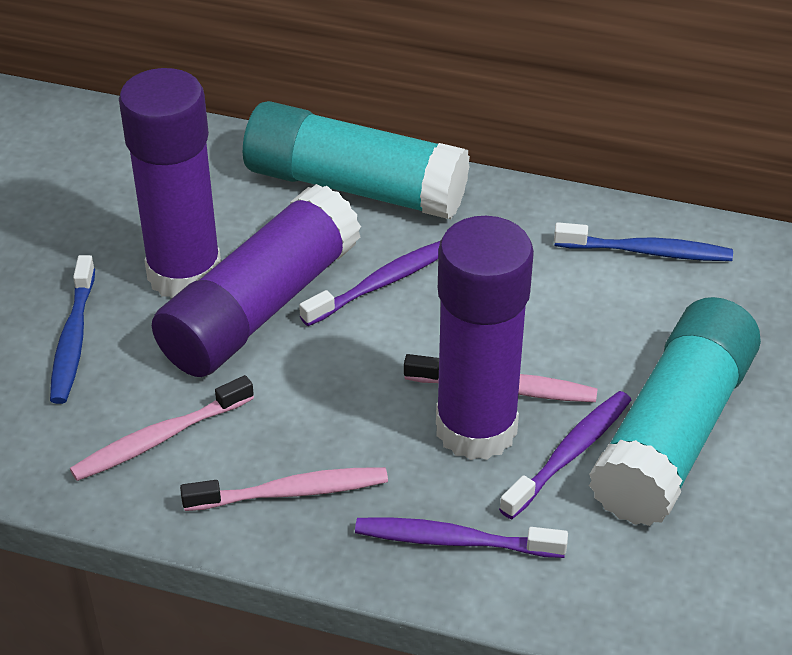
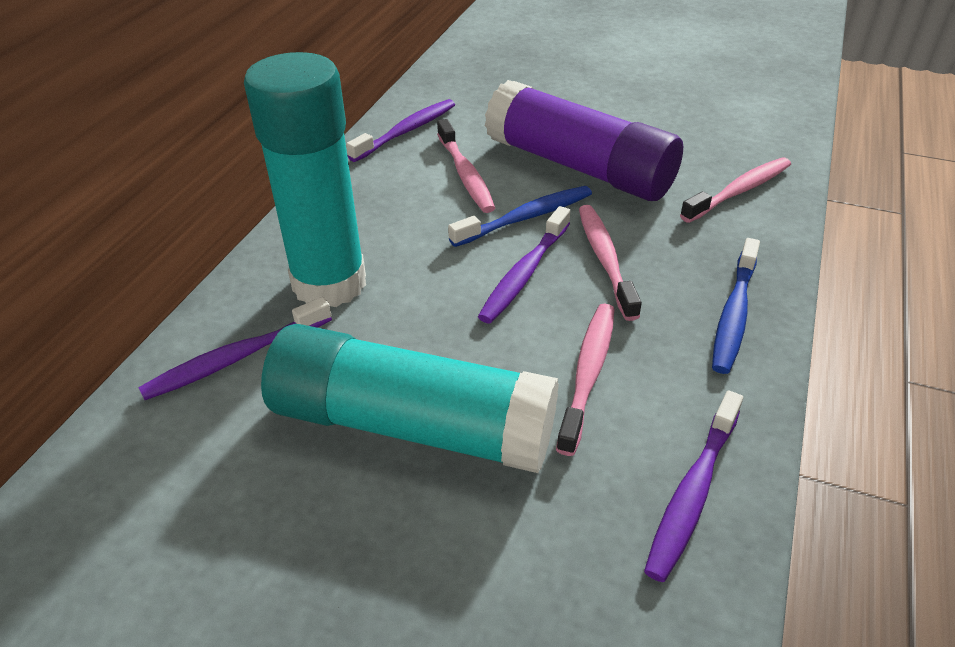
pink toothbrush: 3 -> 4
purple glue stick: 3 -> 1
purple toothbrush: 3 -> 4

